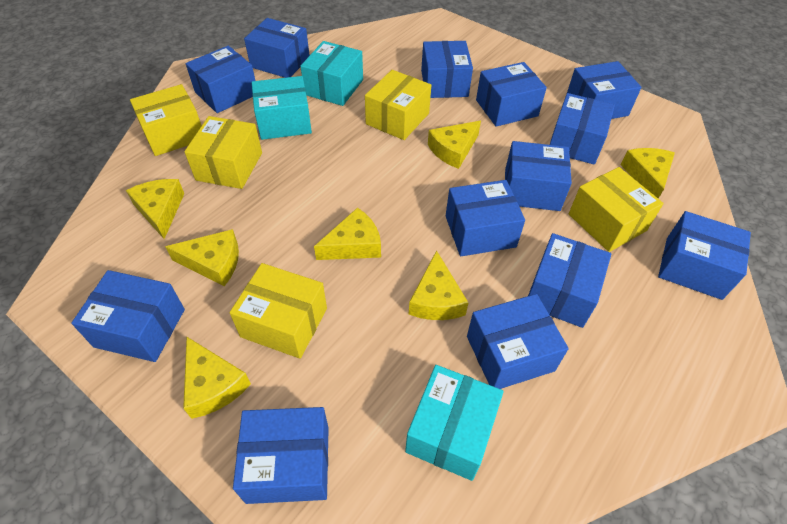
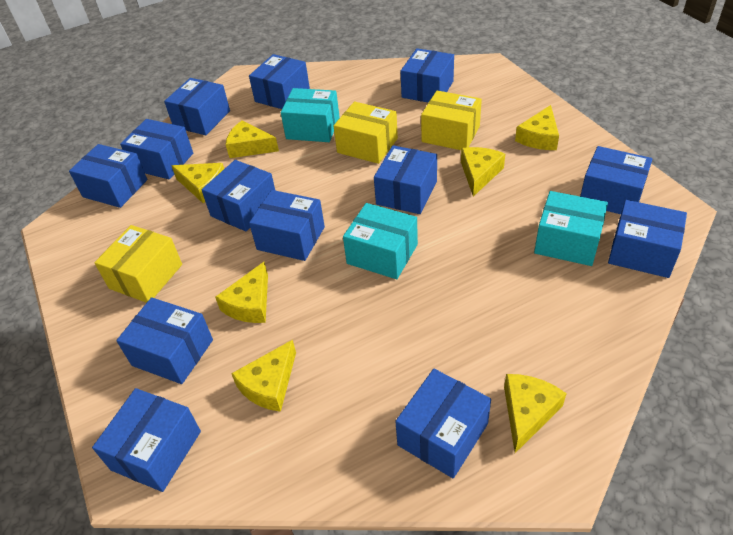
yellow box: 5 -> 3

